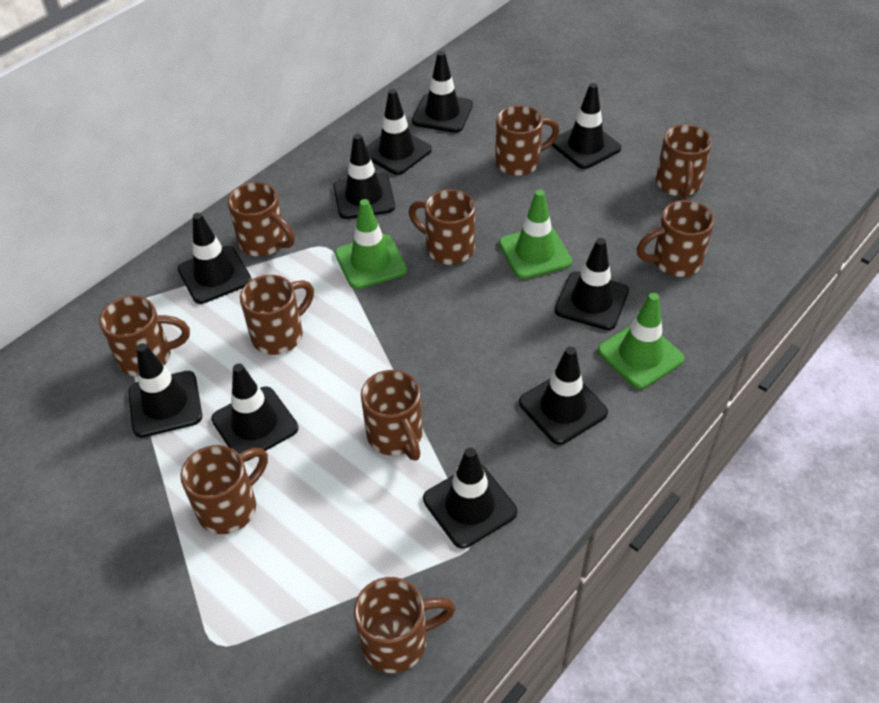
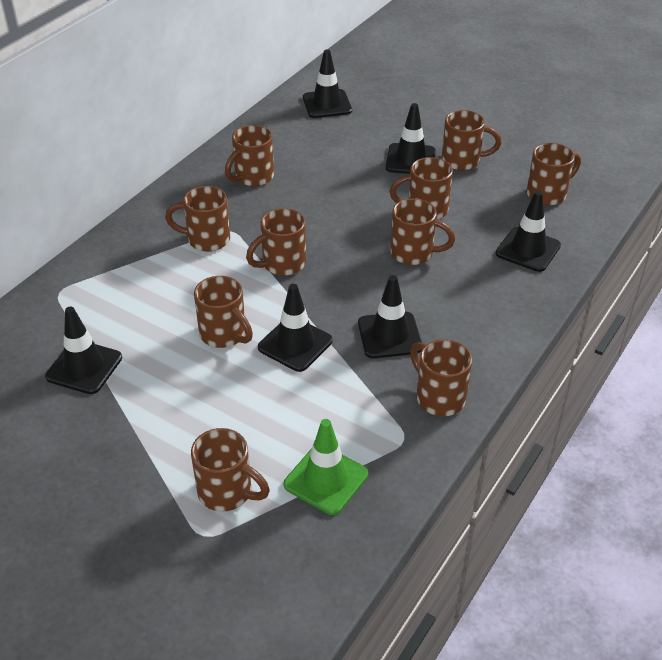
black traffic cone: 10 -> 6
green traffic cone: 3 -> 1

